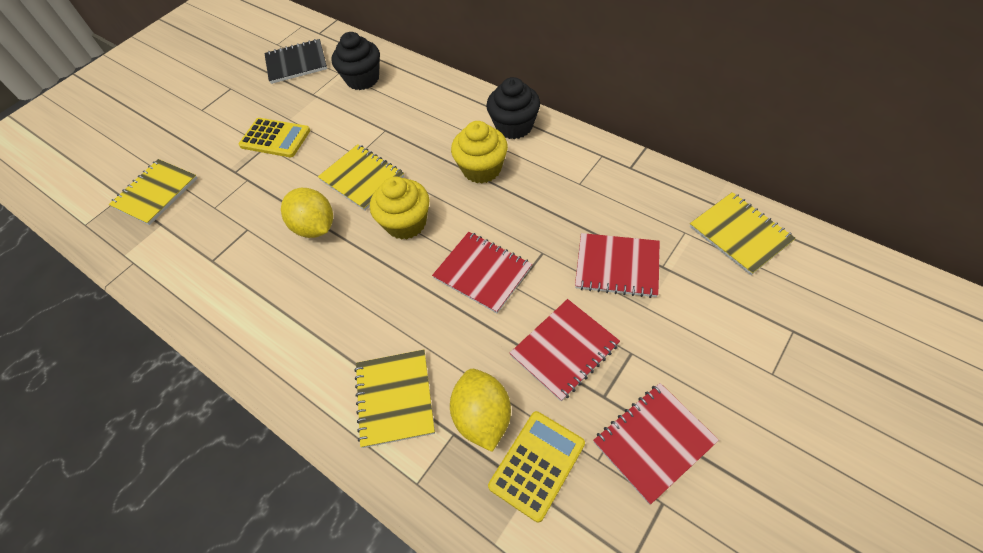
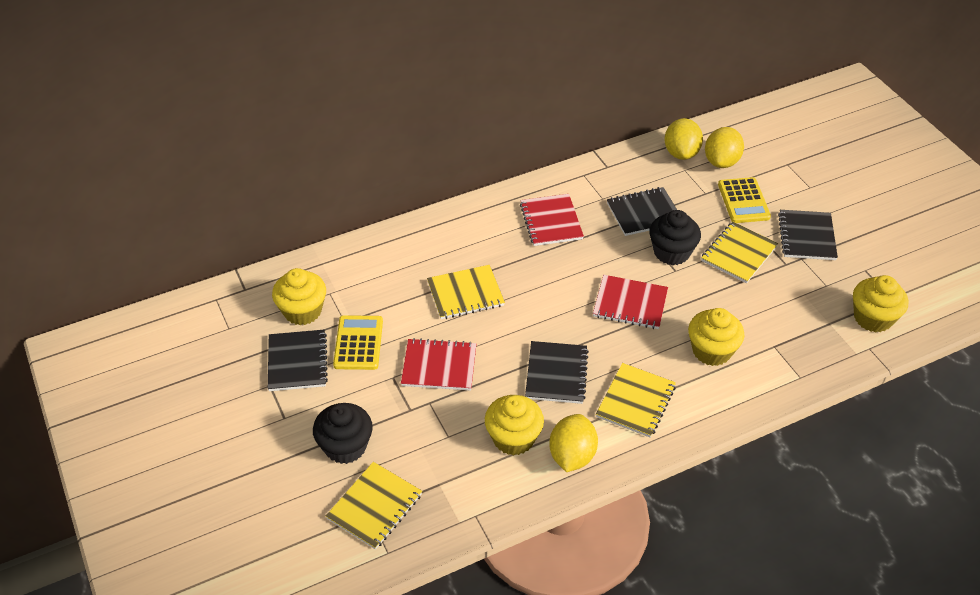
black notebook: 1 -> 4
red notebook: 4 -> 3
yellow cupcake: 2 -> 4
yellow lemon: 2 -> 3

